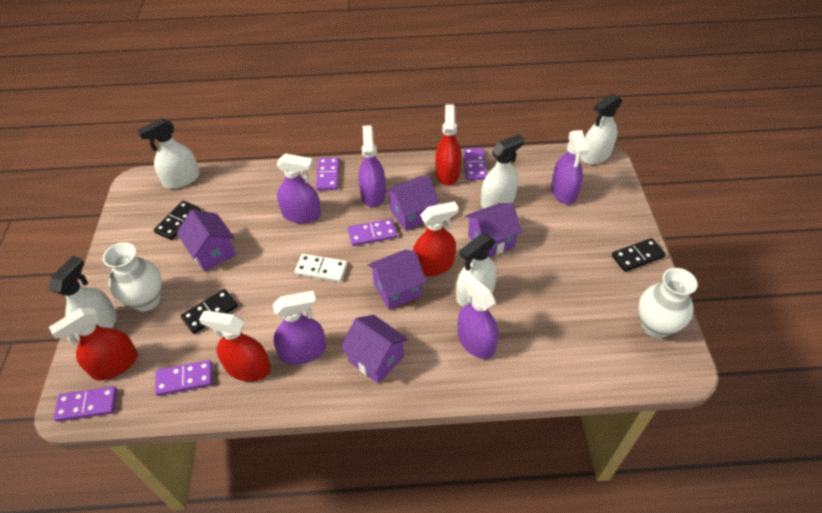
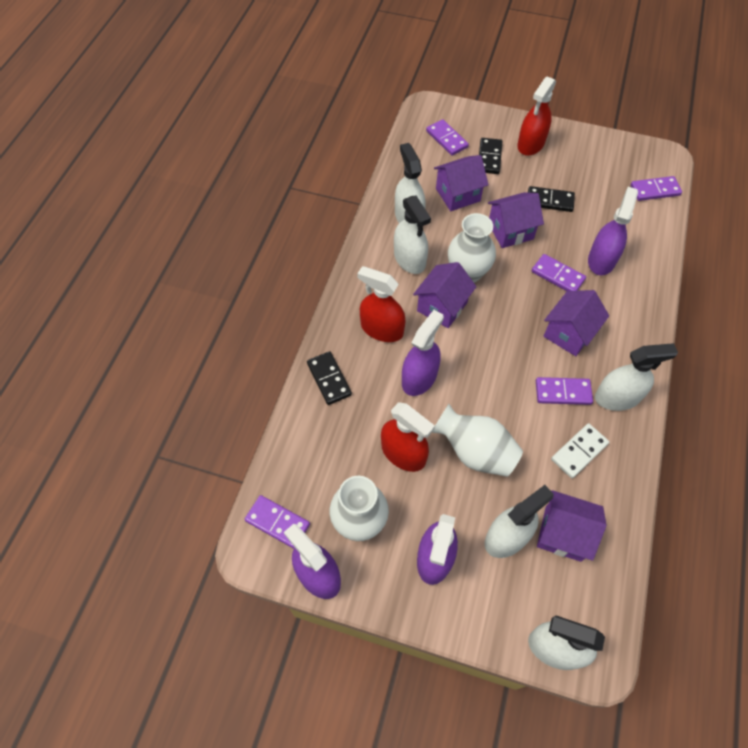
purple spray bottle: 5 -> 4
red spray bottle: 4 -> 3
white vase: 2 -> 3

